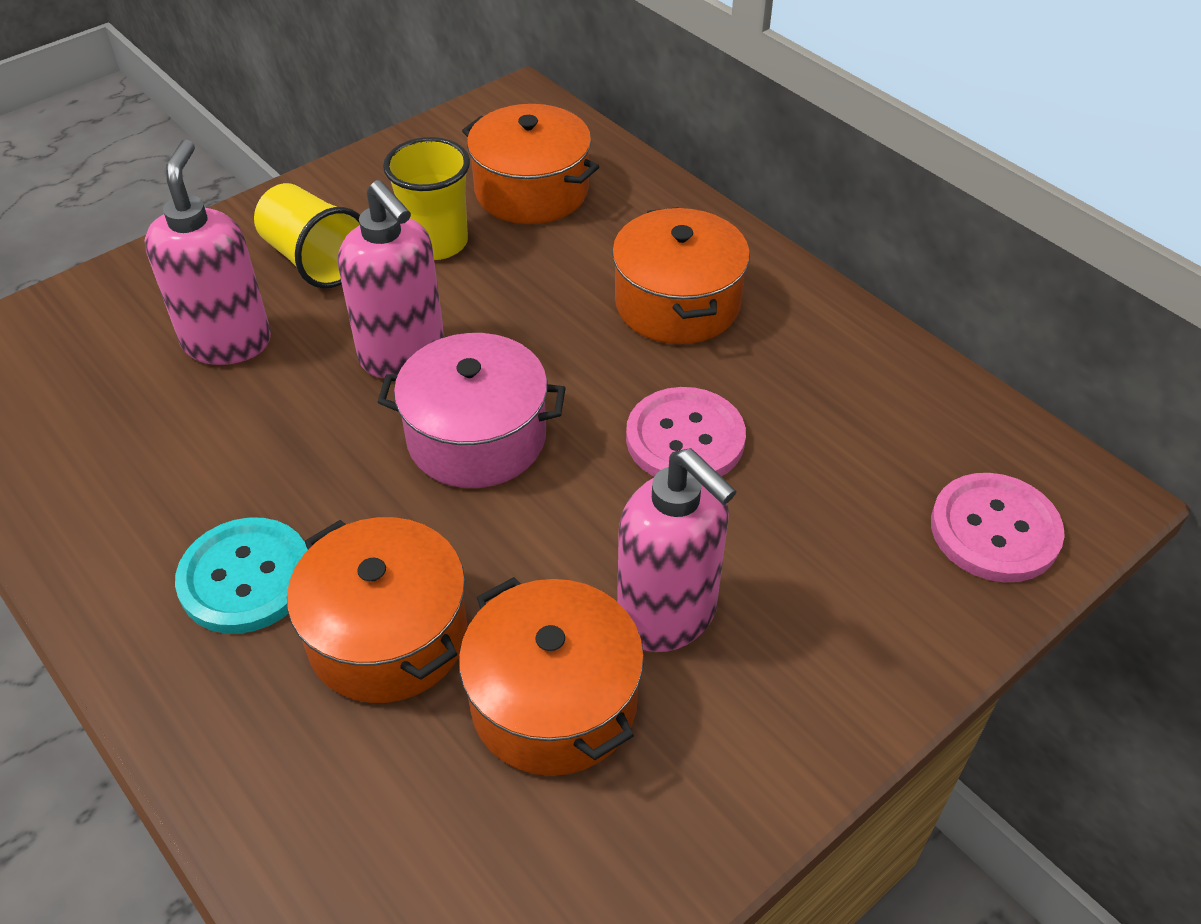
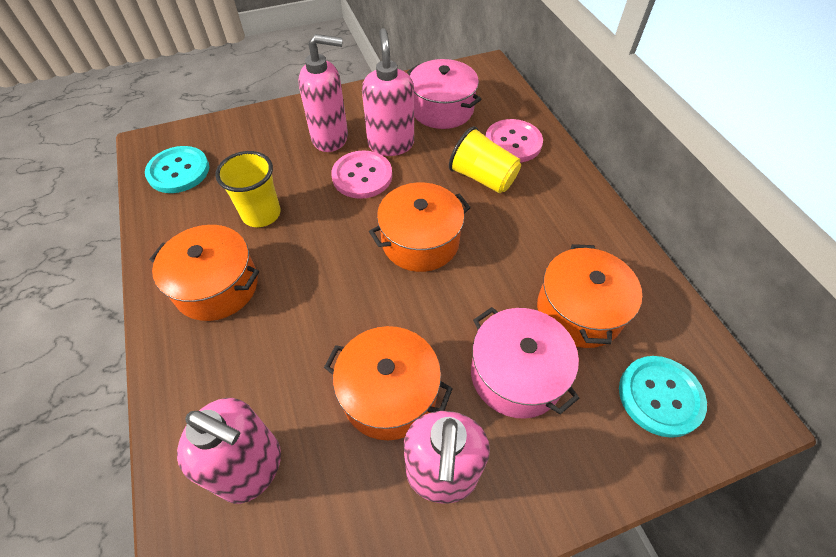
pink pot: 1 -> 2
pink soap dispenser: 3 -> 4
turquoise button: 1 -> 2

